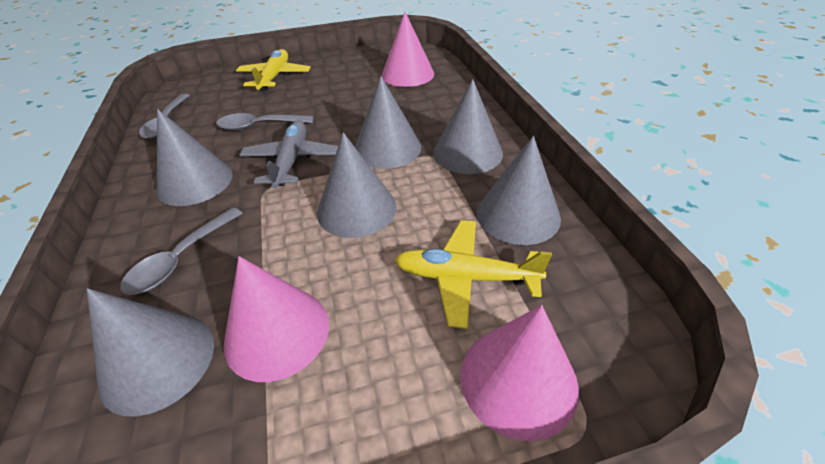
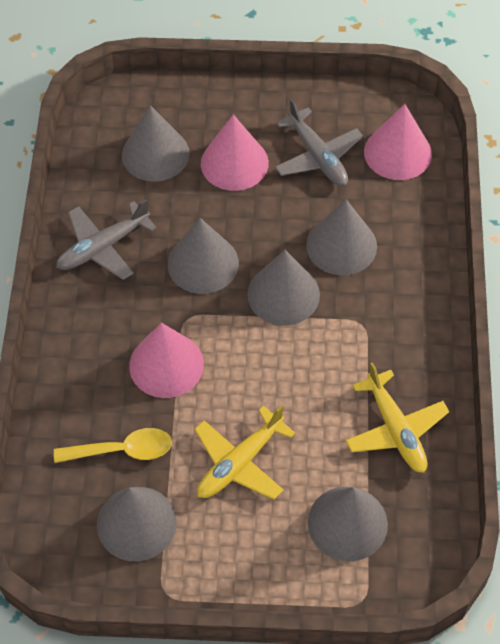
grey plane: 1 -> 2
grey spoon: 3 -> 0
yellow spoon: 0 -> 1

